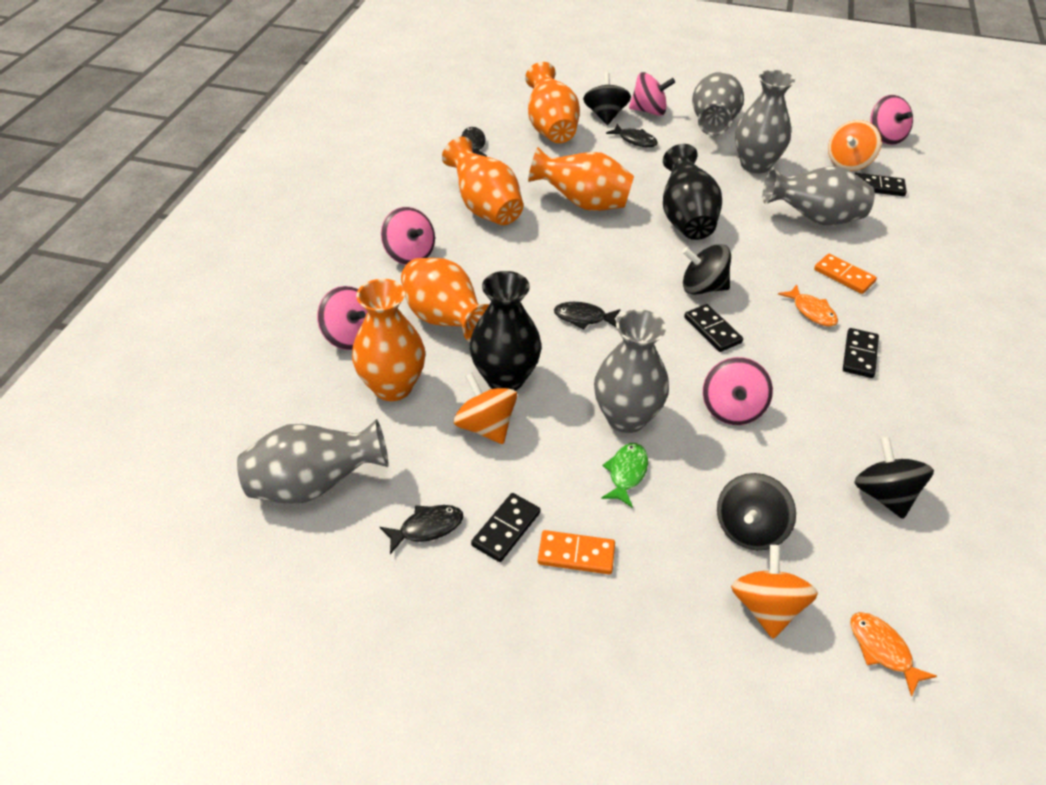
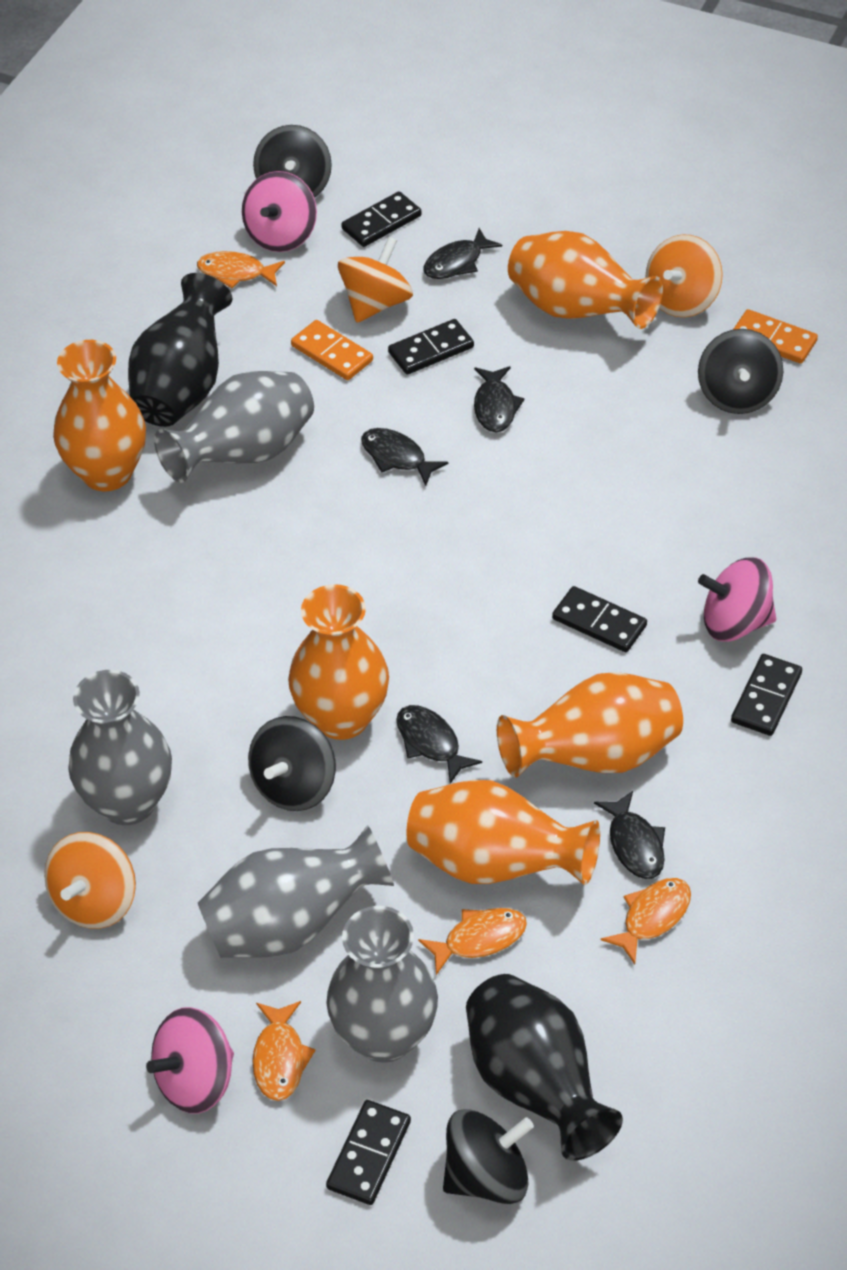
black domino: 4 -> 5
black fish: 4 -> 5
green fish: 1 -> 0
grey vase: 5 -> 4
orange fish: 2 -> 4
pink spinning top: 5 -> 3

